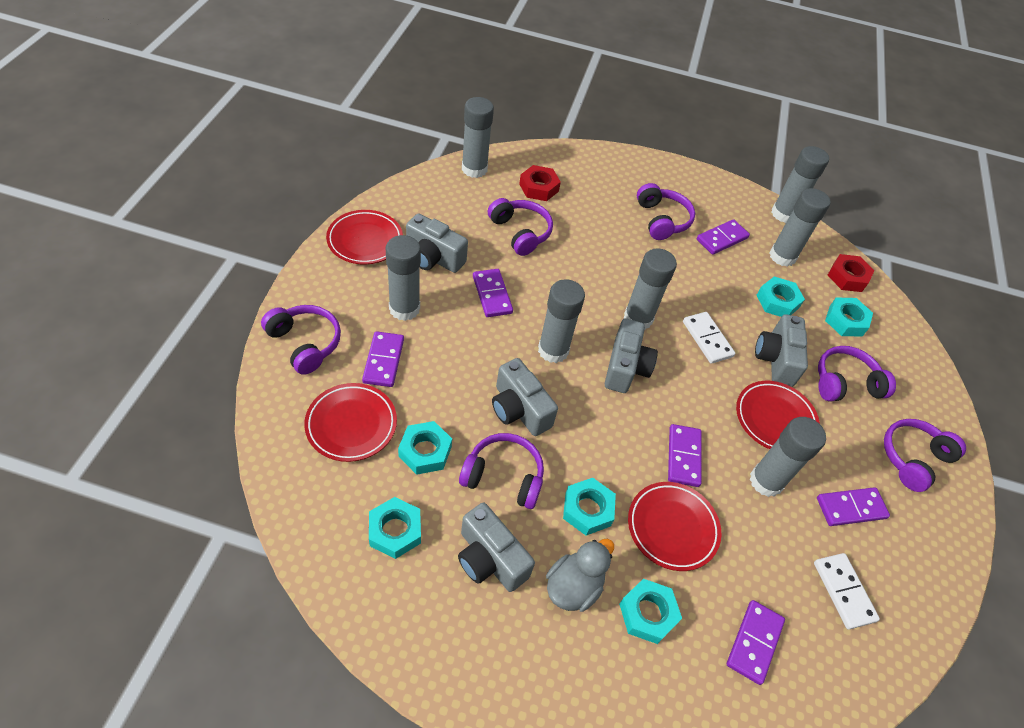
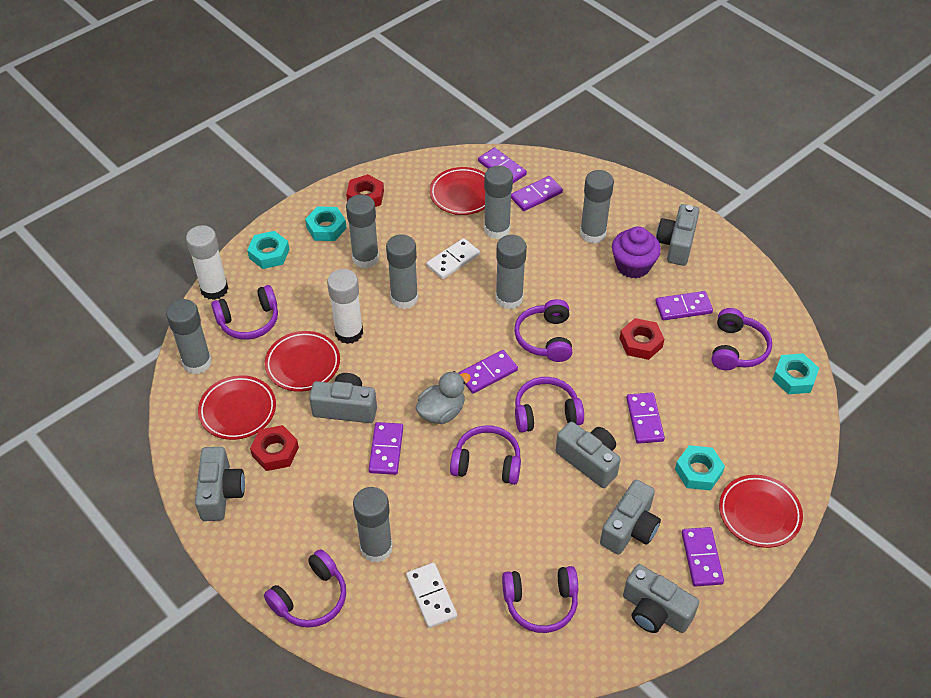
grey camera: 5 -> 6
purple cupcake: 0 -> 1
purple domino: 6 -> 7
purple headphones: 6 -> 7
red nut: 2 -> 3
turquoise nut: 6 -> 4
white glue stick: 0 -> 2

